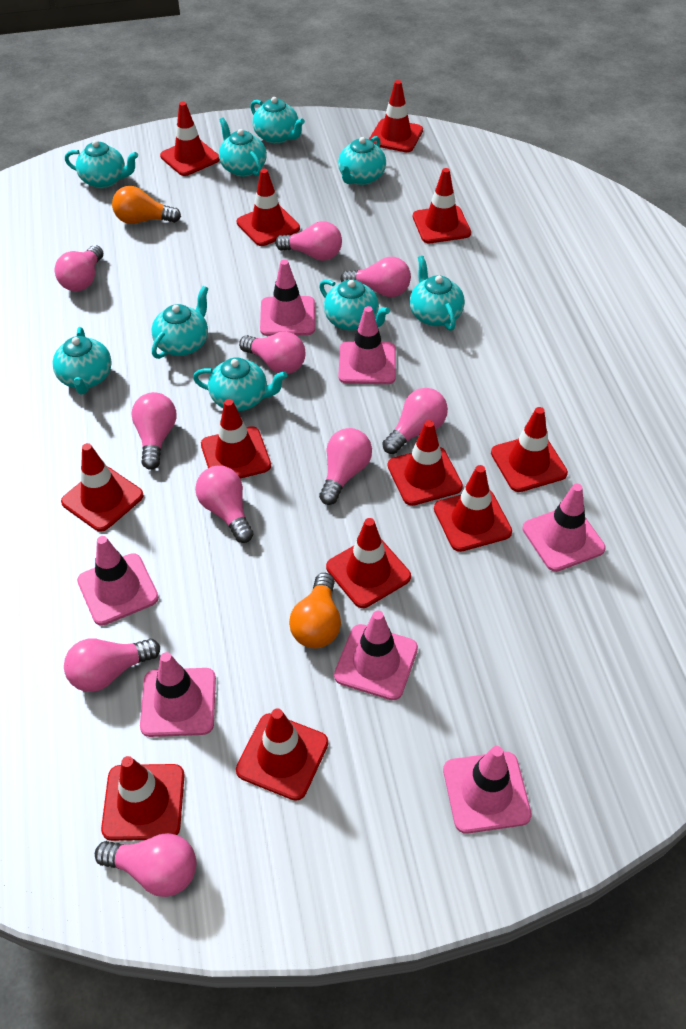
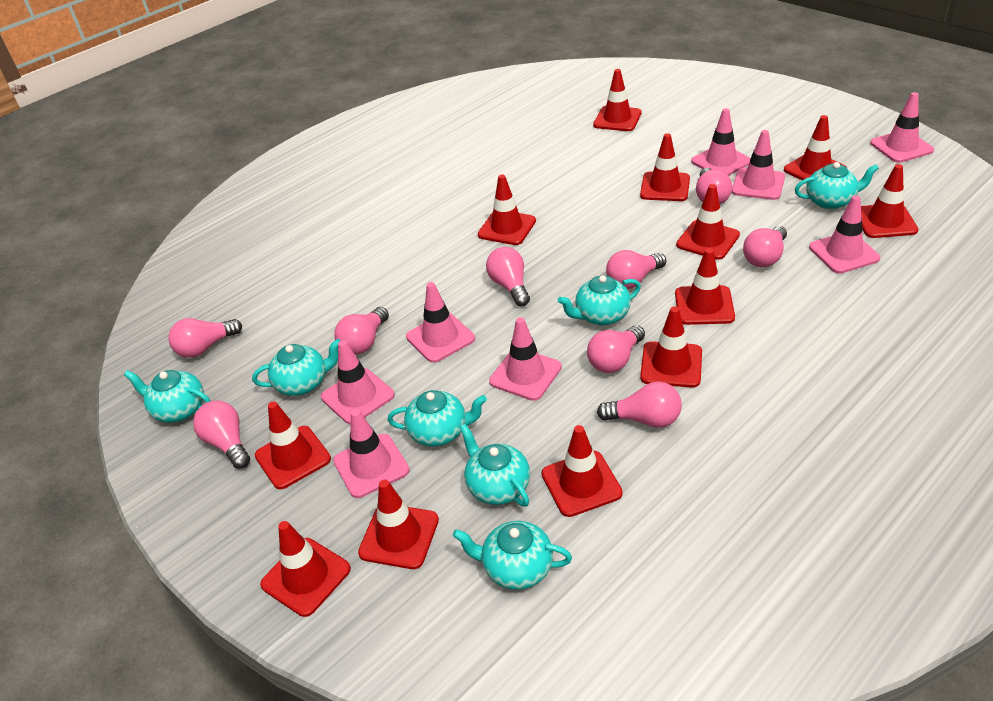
orange light bulb: 2 -> 0
pink light bulb: 10 -> 9
pink traffic cone: 7 -> 8
turquoise teapot: 9 -> 7

